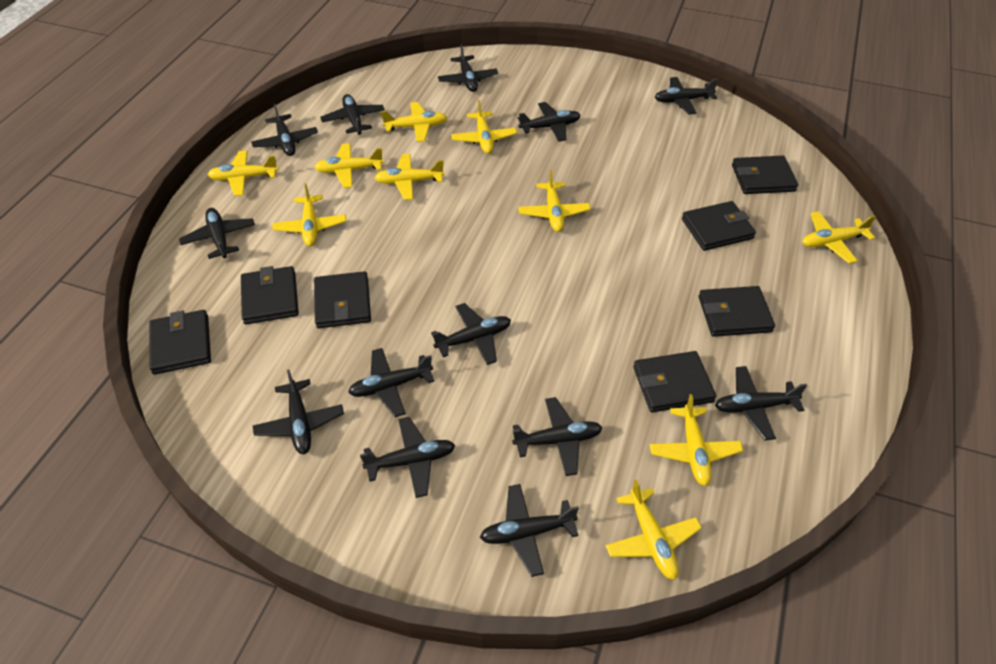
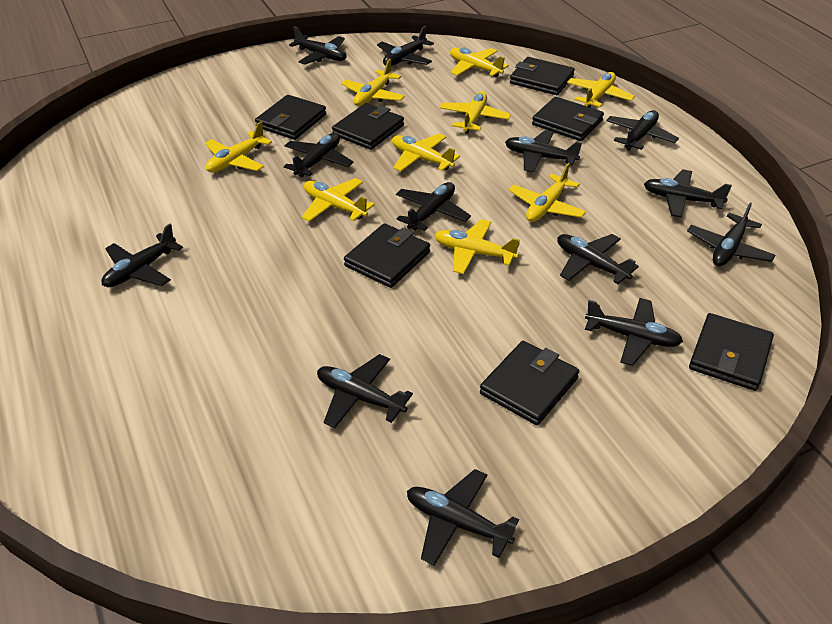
yellow plane: 10 -> 9

